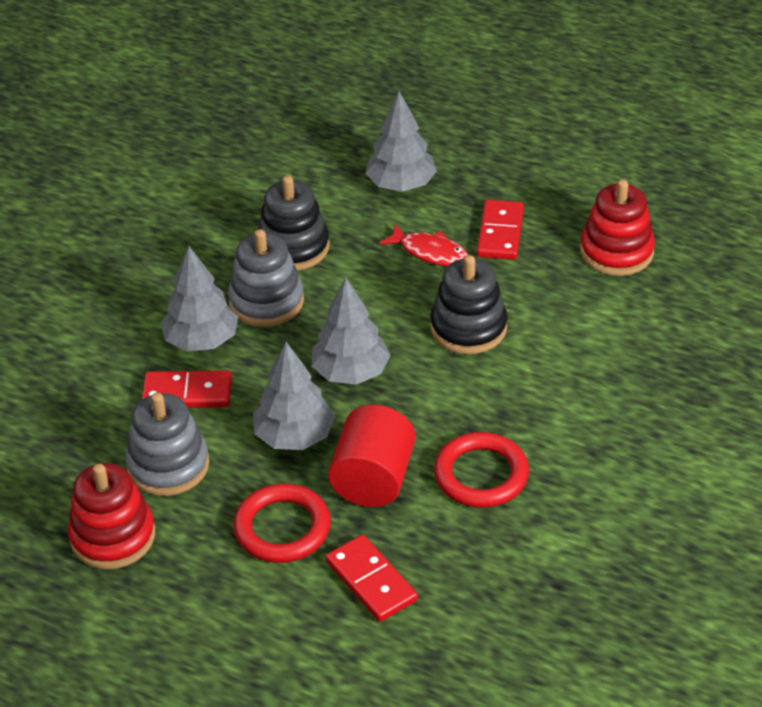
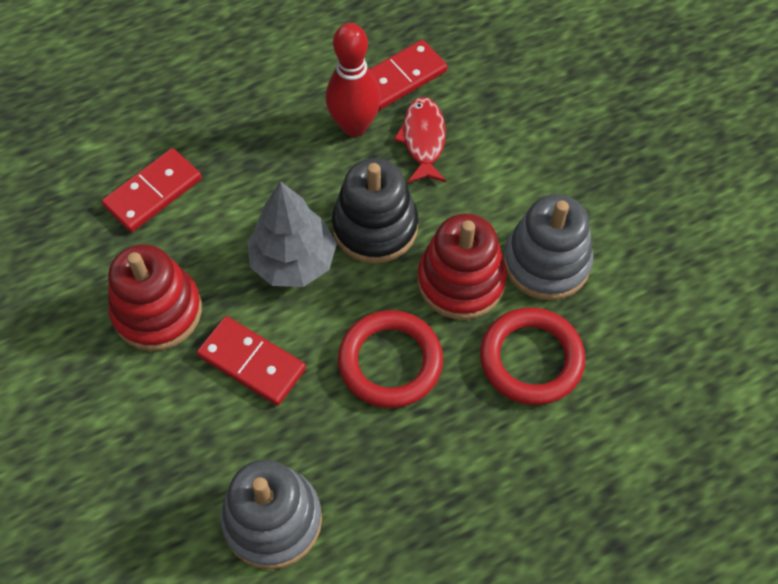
black stacking toy: 2 -> 1
grey tree: 4 -> 1
red bowling pin: 0 -> 1
red cylinder: 1 -> 0

